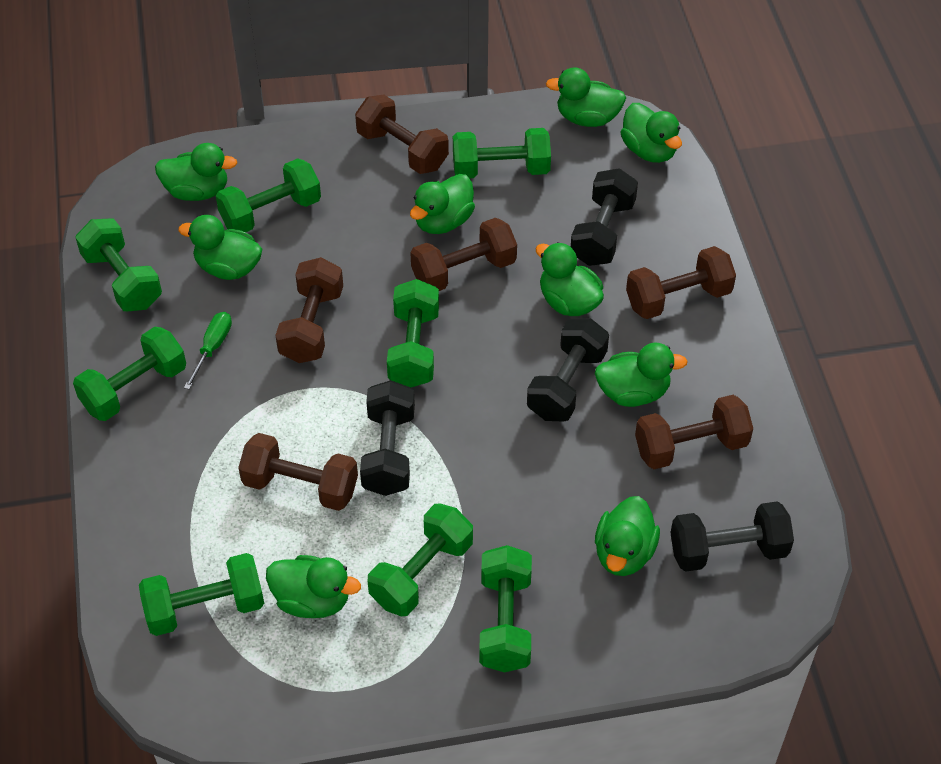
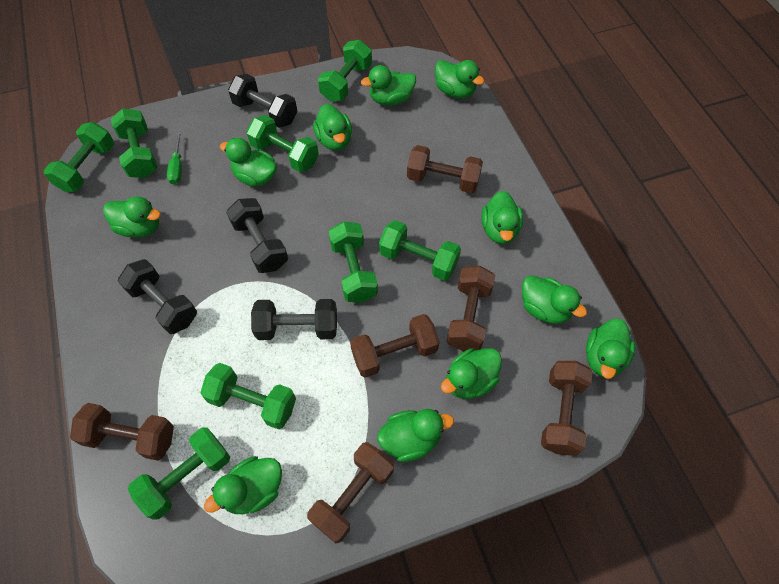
green duck: 9 -> 11

